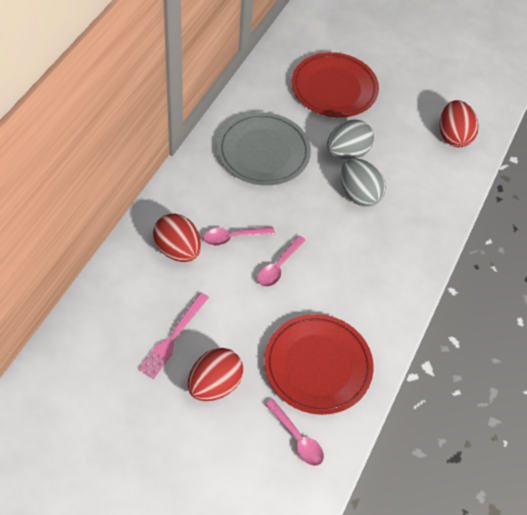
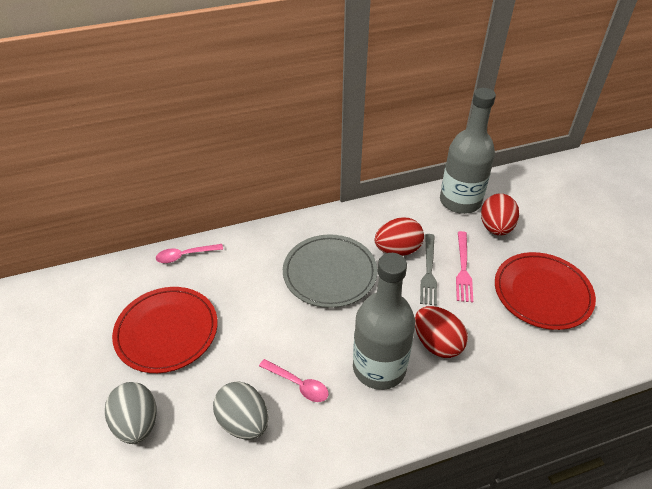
grey bottle: 0 -> 2
grey fork: 0 -> 1
pink spoon: 3 -> 2

